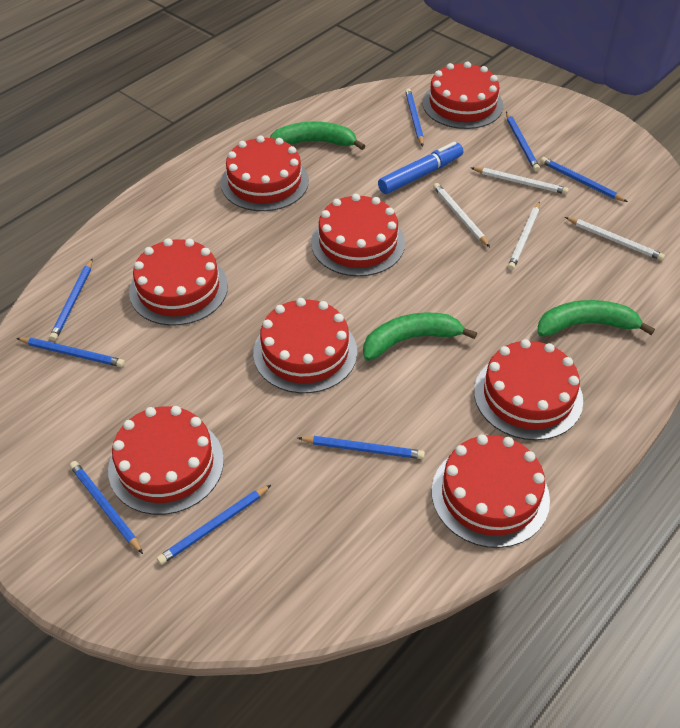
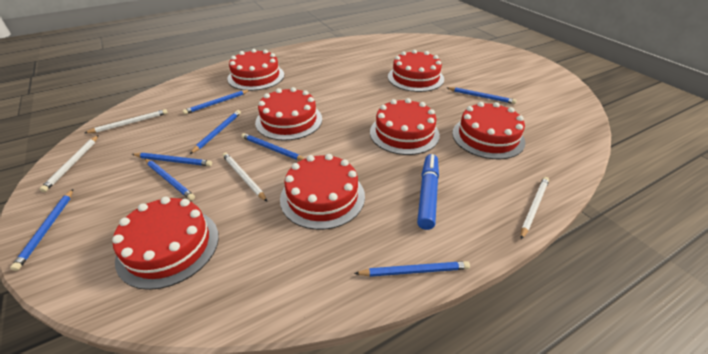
green banana: 3 -> 0
red cake: 8 -> 7

